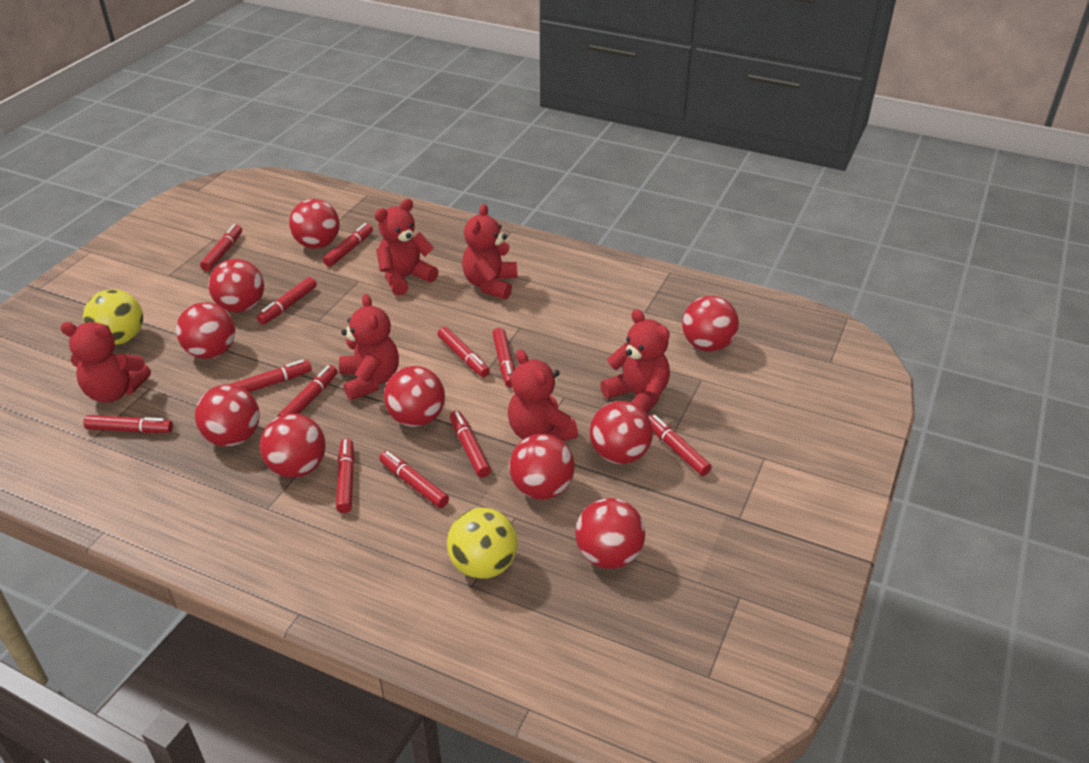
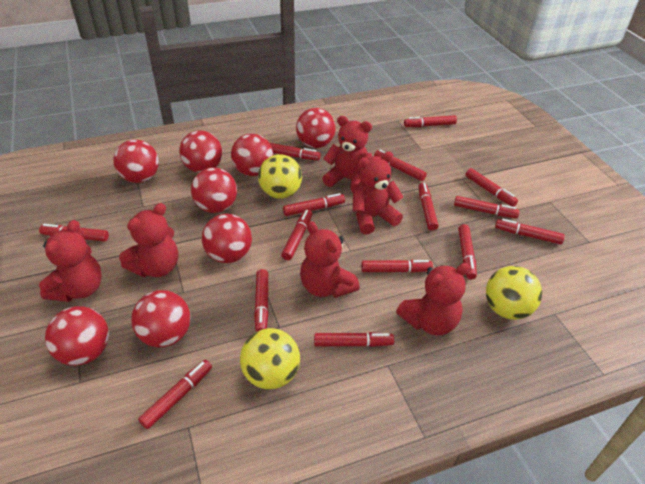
red ball: 10 -> 8
red marker: 12 -> 15
yellow ball: 2 -> 3

